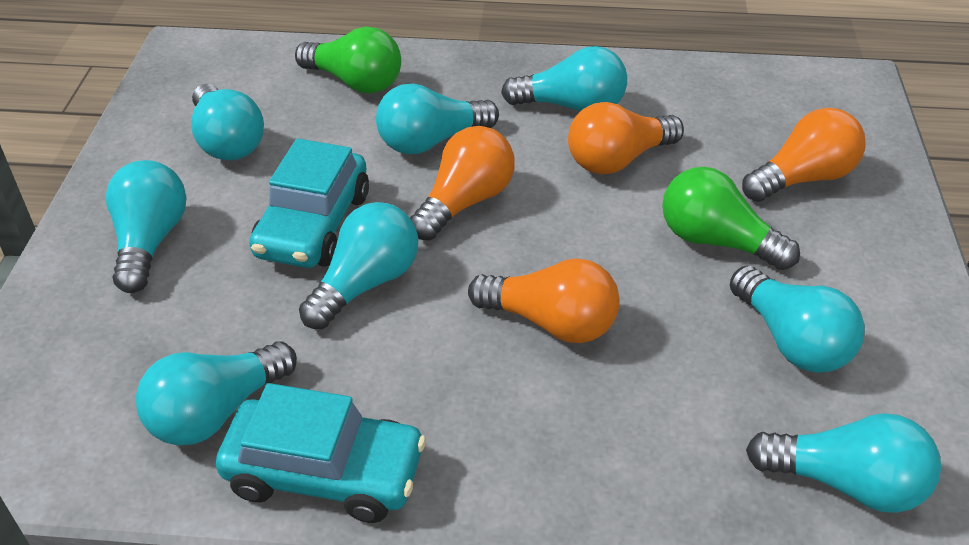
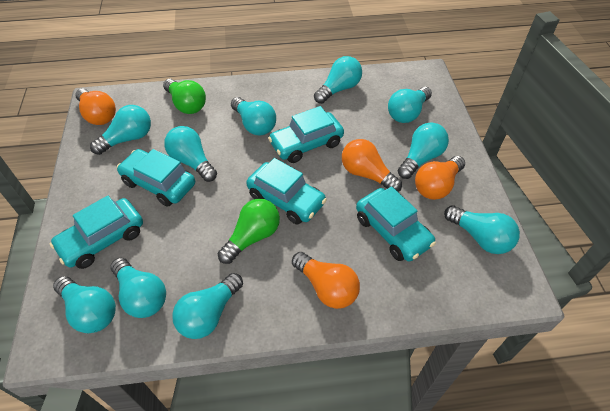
turquoise car: 2 -> 5
turquoise light bulb: 8 -> 10

